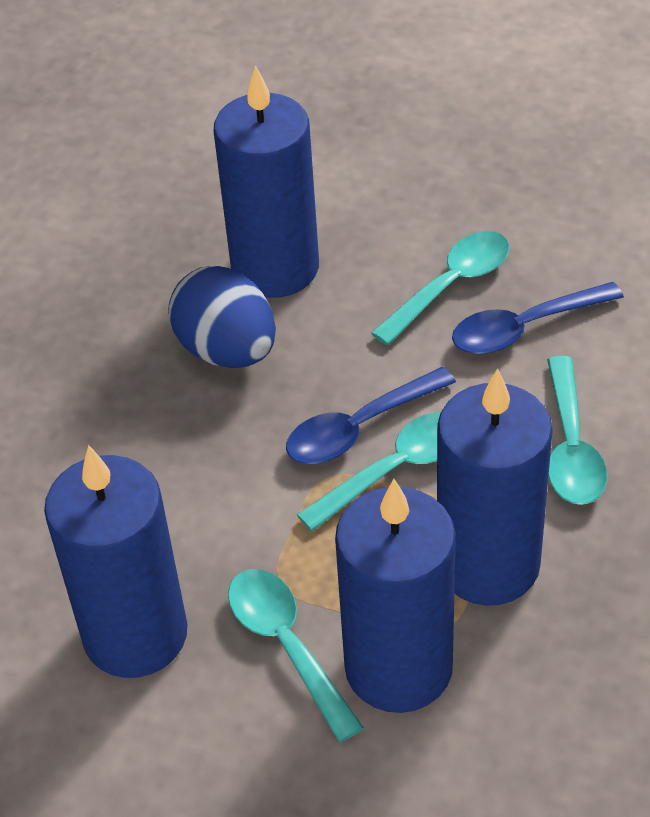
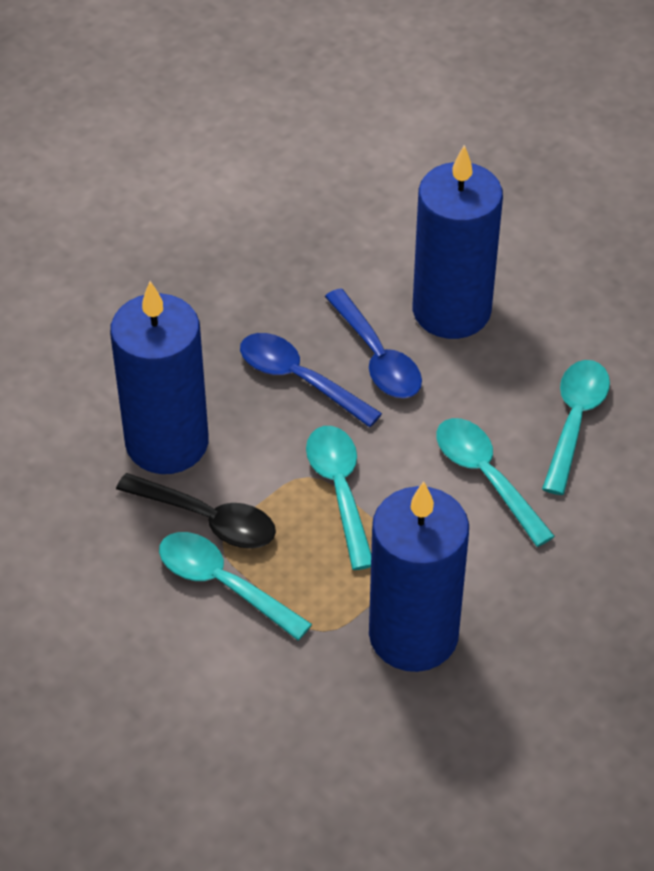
black spoon: 0 -> 1
blue candle: 4 -> 3
blue egg: 1 -> 0

